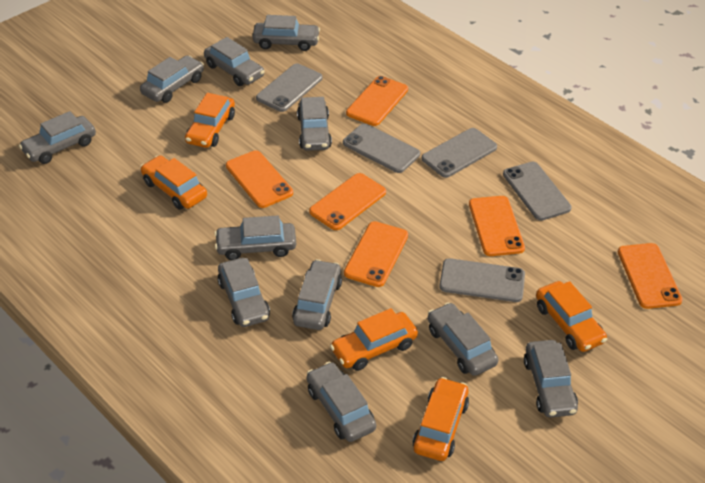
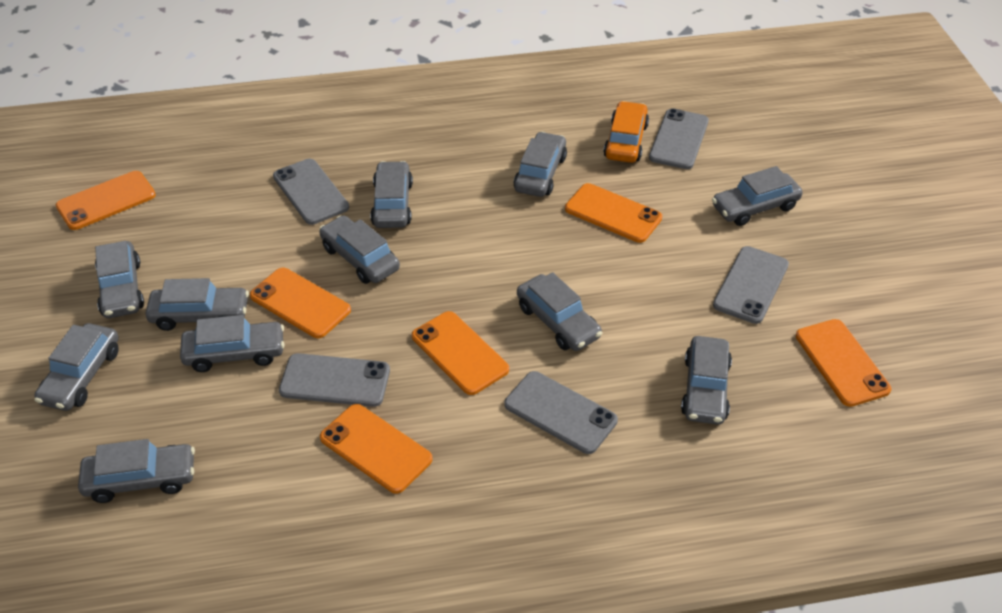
orange car: 5 -> 1

